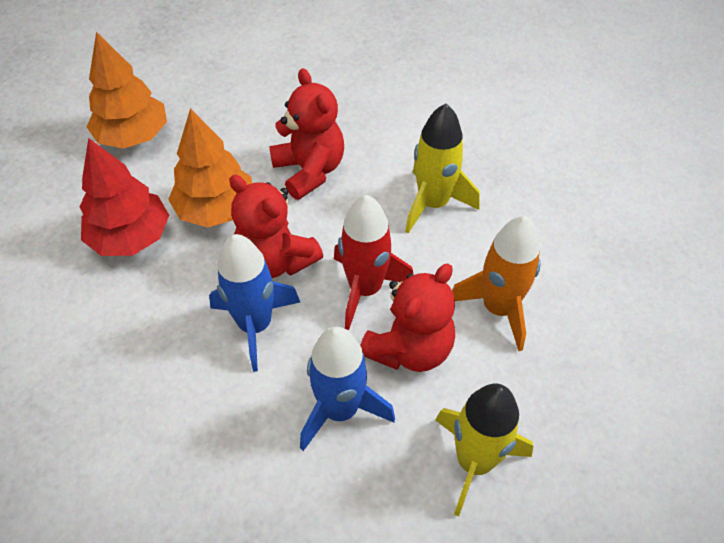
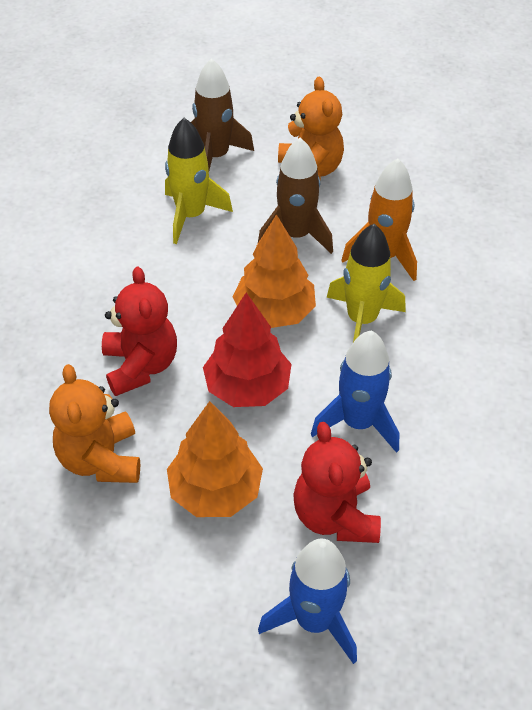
brown rocket: 0 -> 2
orange teddy bear: 0 -> 2
red rocket: 1 -> 0
red teddy bear: 3 -> 2

